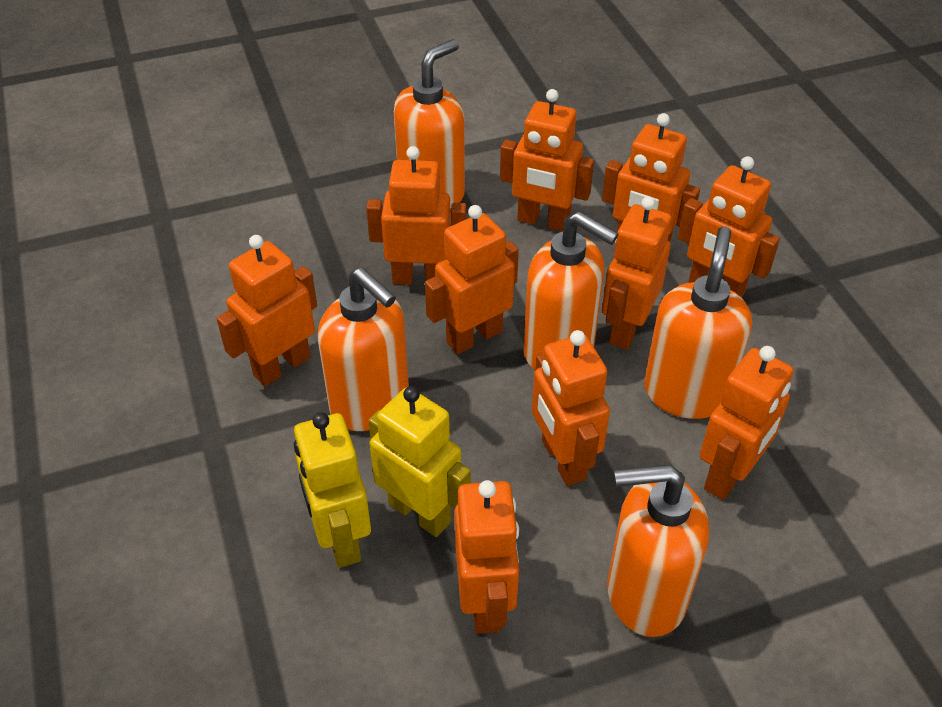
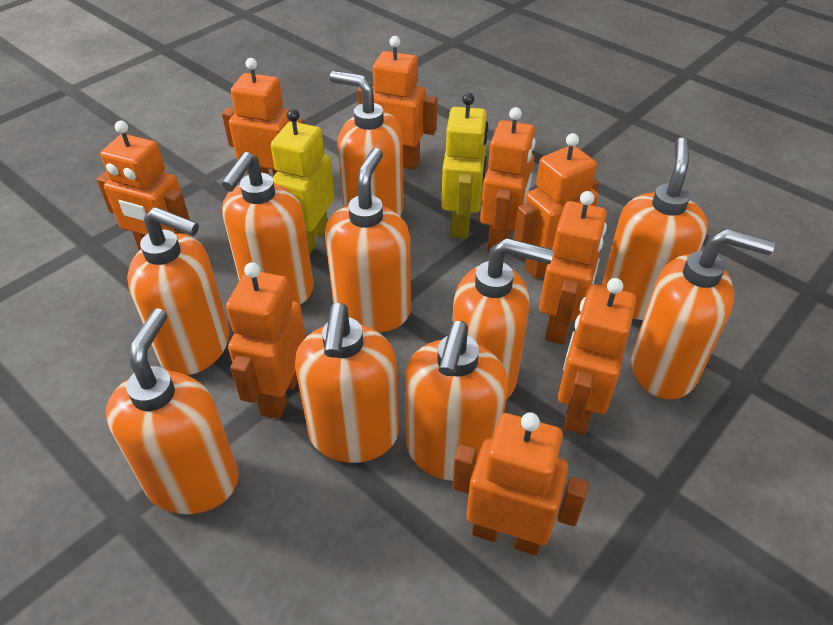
orange robot: 10 -> 9
orange soap dispenser: 5 -> 10

